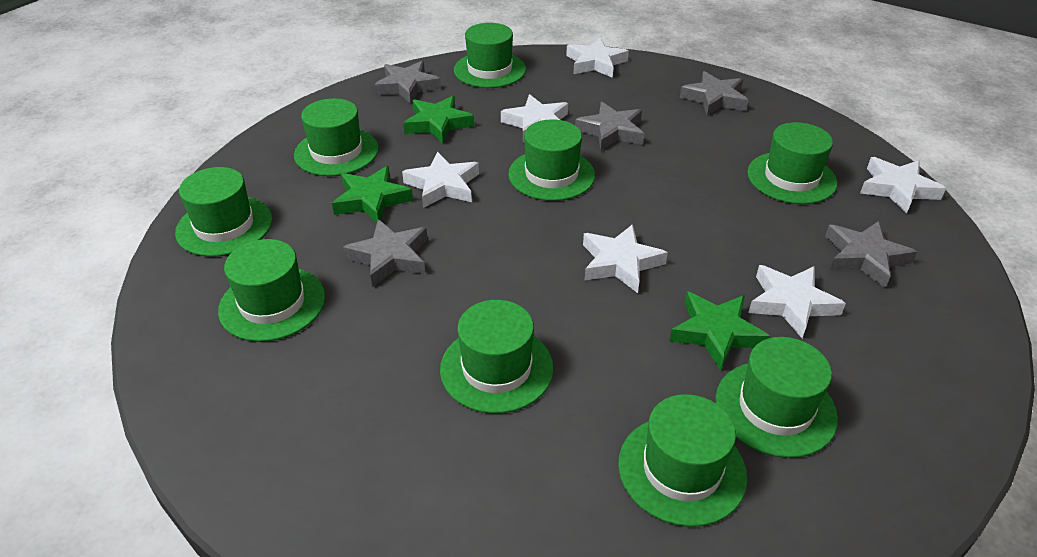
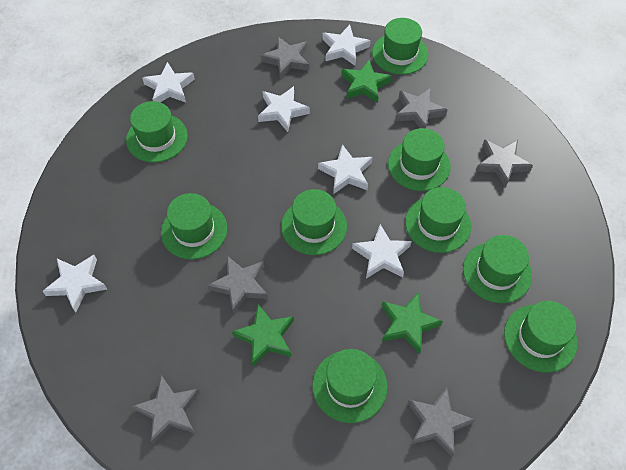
grey star: 5 -> 6

